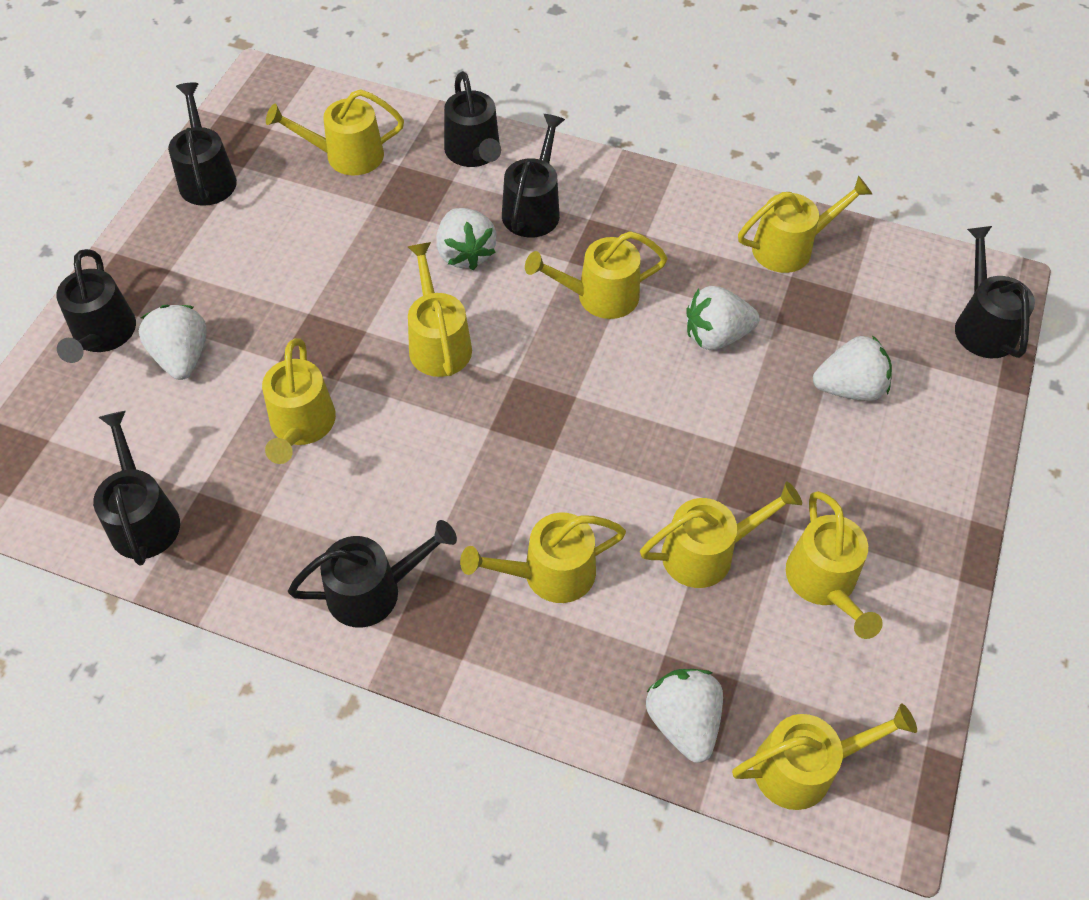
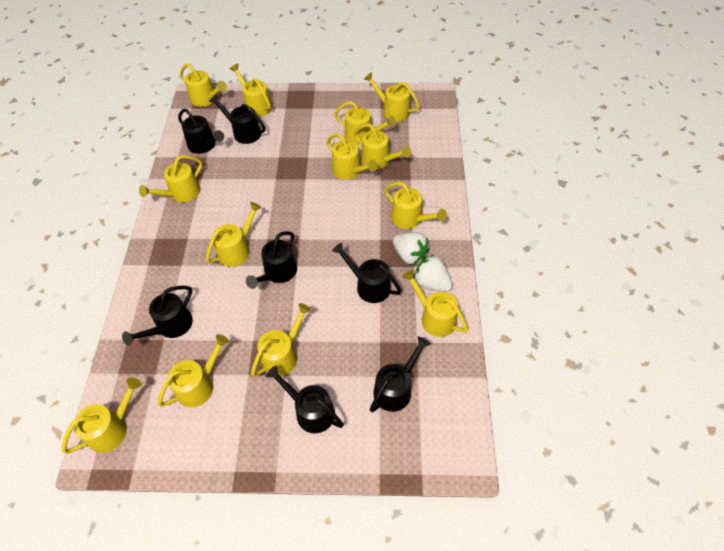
white strawberry: 5 -> 2
yellow watering can: 9 -> 13

